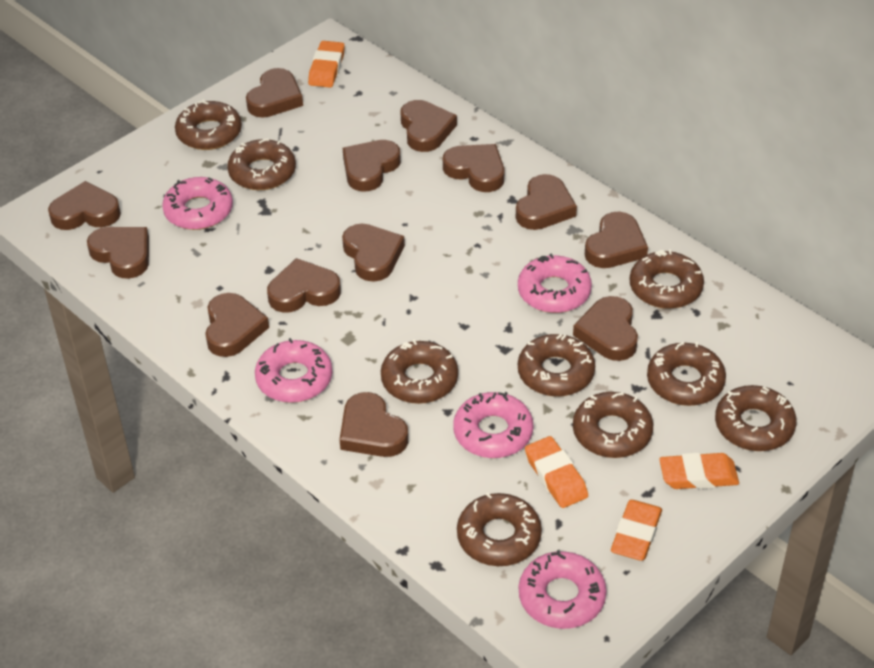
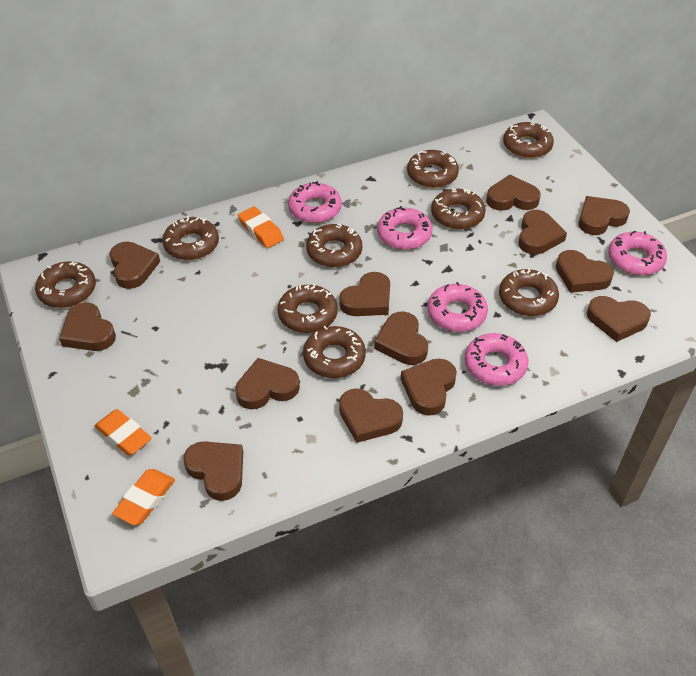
orange eraser: 4 -> 3

